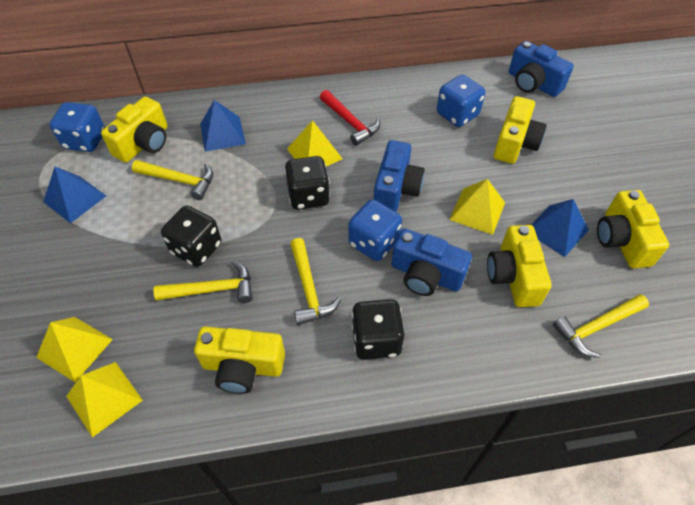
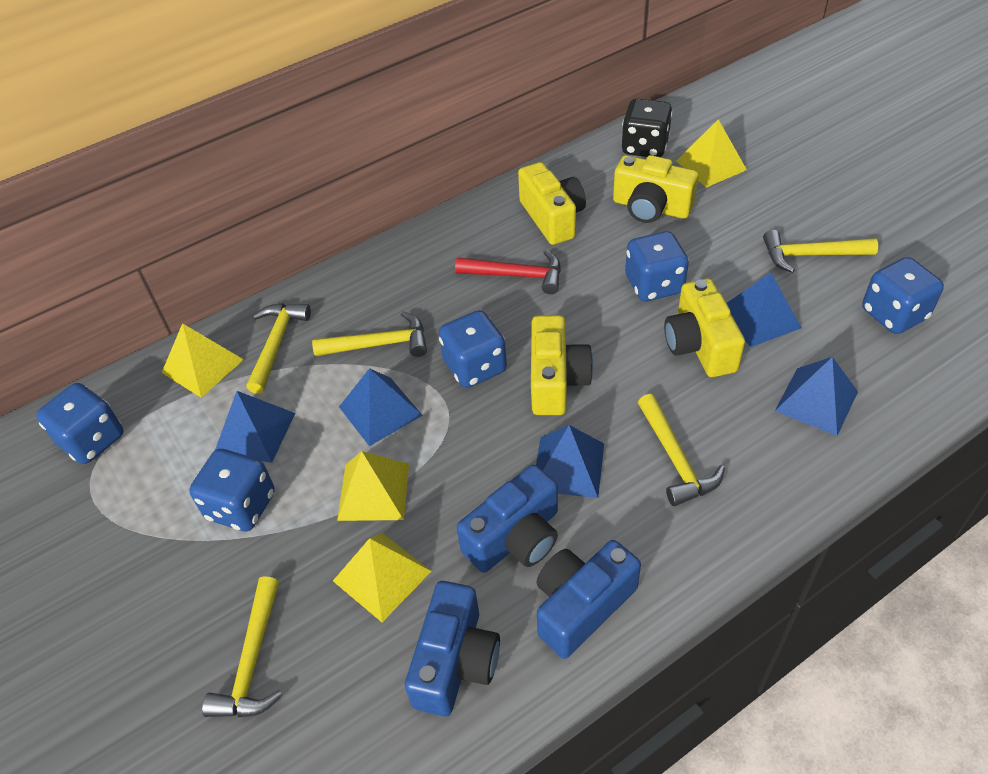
black dice: 3 -> 1
blue dice: 3 -> 5
blue pyramid: 3 -> 5
yellow camera: 5 -> 4
yellow hammer: 4 -> 5

